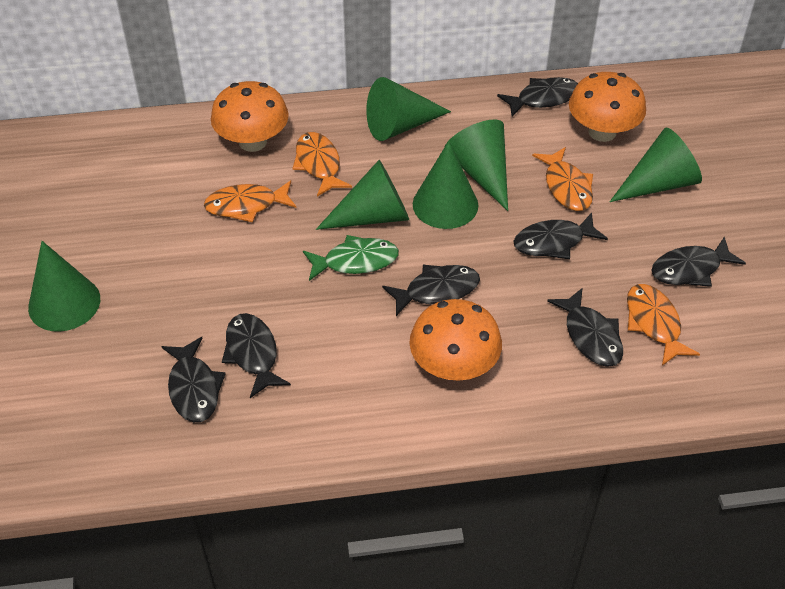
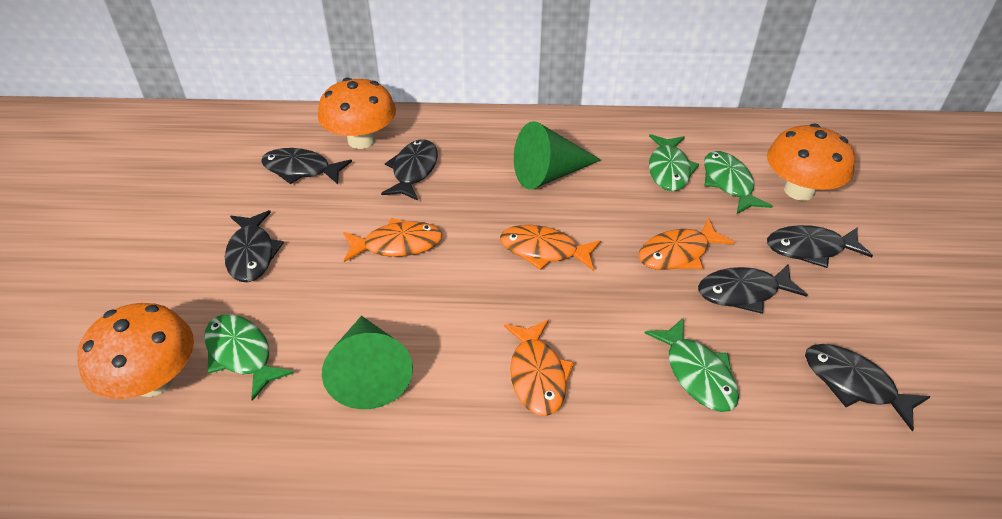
black fish: 7 -> 6
green cone: 6 -> 2
green fish: 1 -> 4

